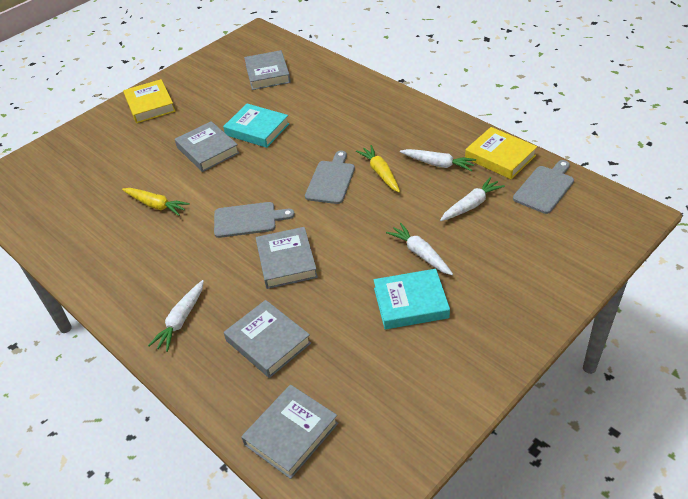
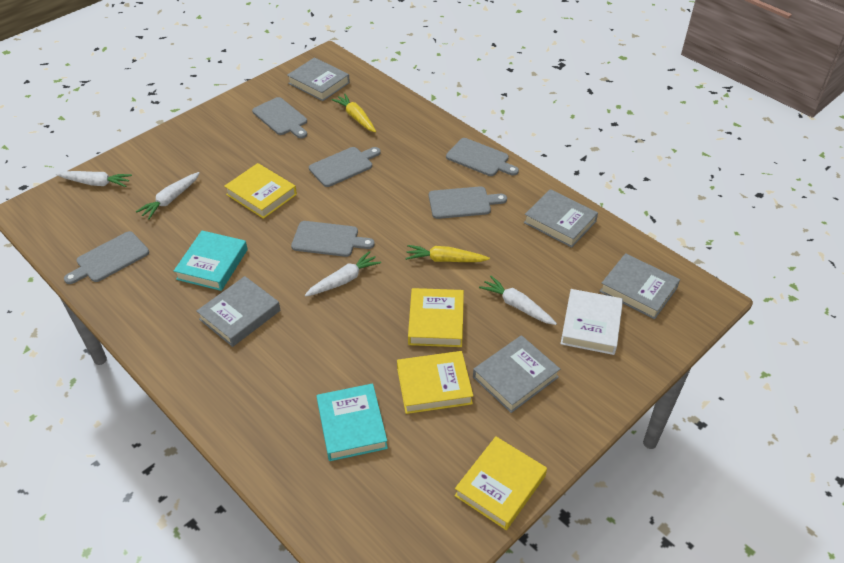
grey cutting board: 3 -> 6
white book: 0 -> 1
yellow book: 2 -> 4

